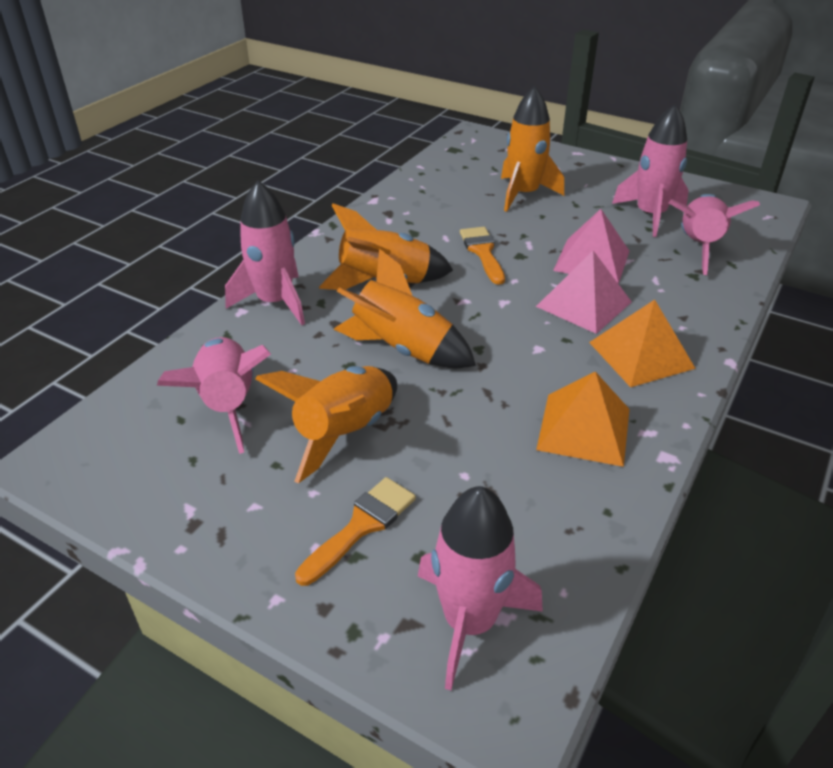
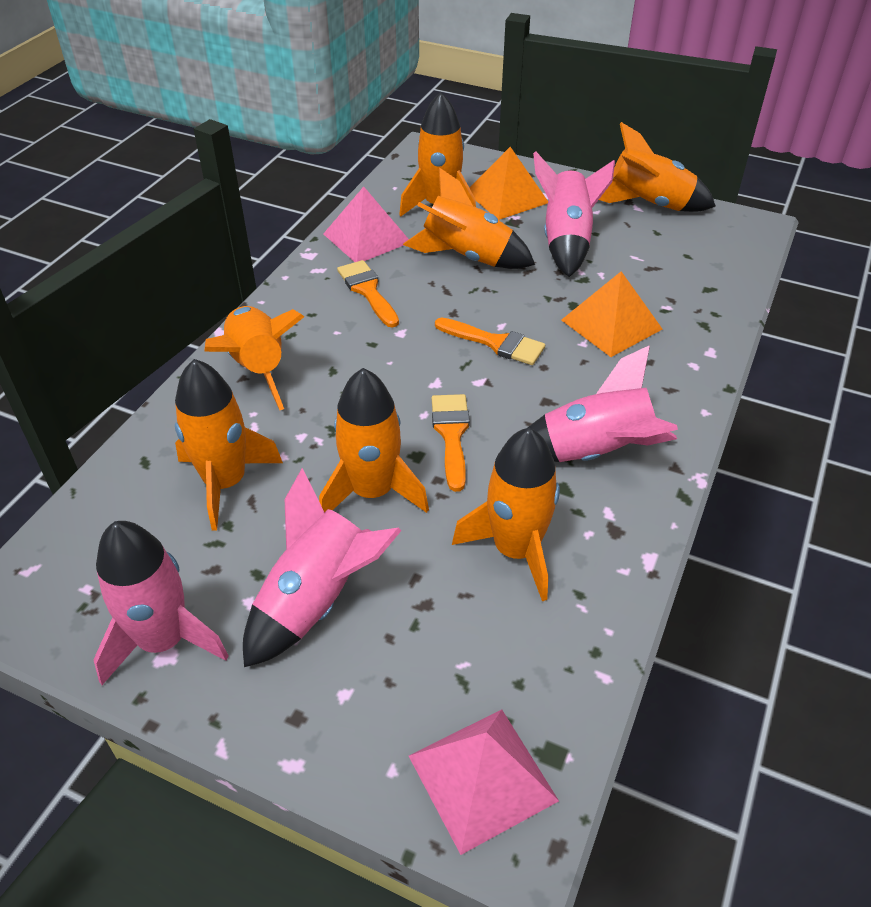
orange brush: 2 -> 3
orange rocket: 4 -> 7
pink rocket: 5 -> 4

